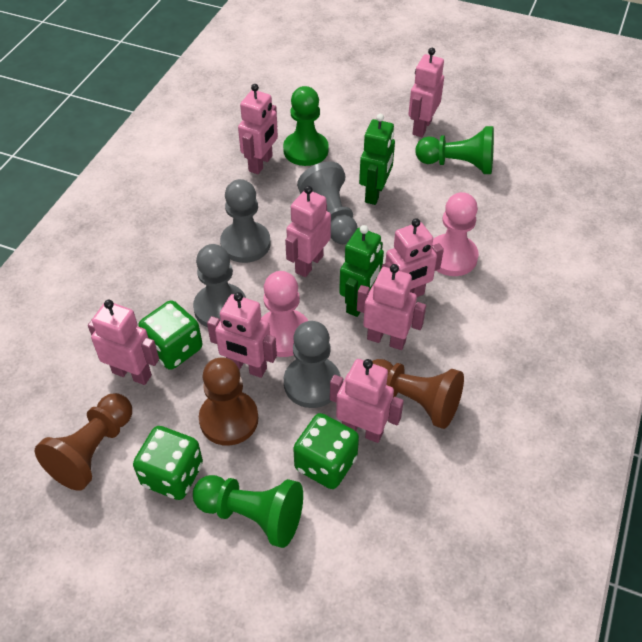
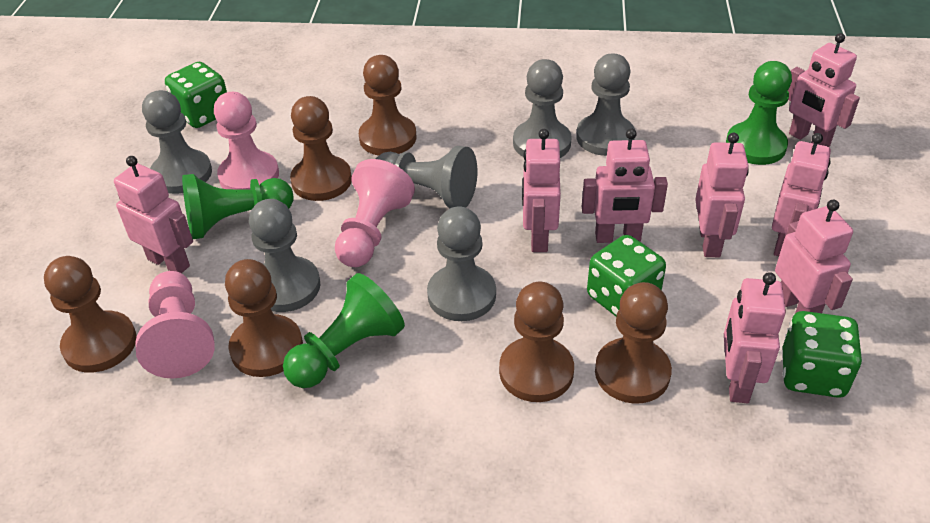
brown pawn: 3 -> 6
green robot: 2 -> 0
grey pawn: 4 -> 6
pink pawn: 2 -> 3

